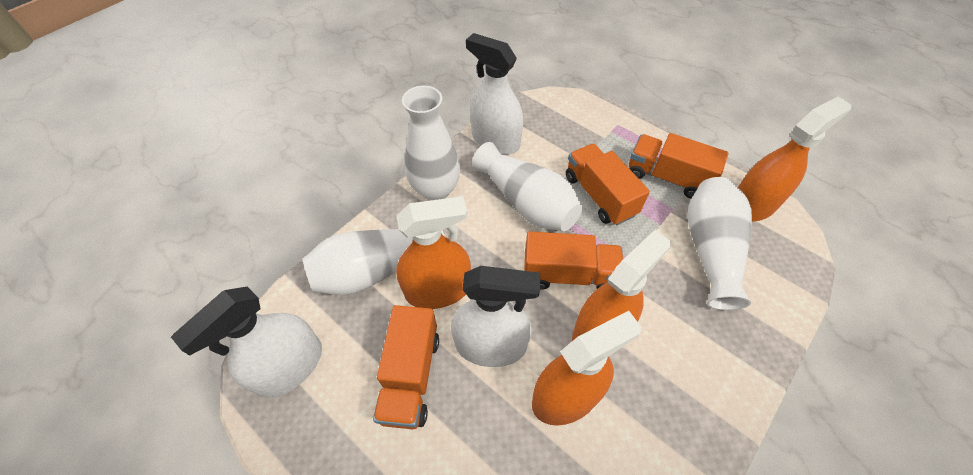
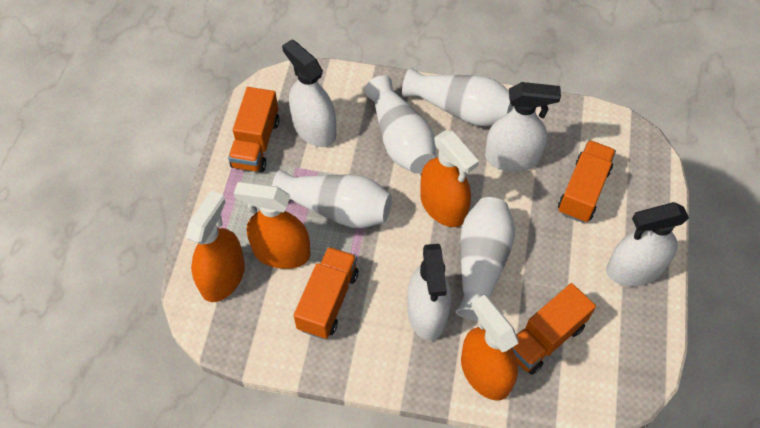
white spray bottle: 3 -> 4

